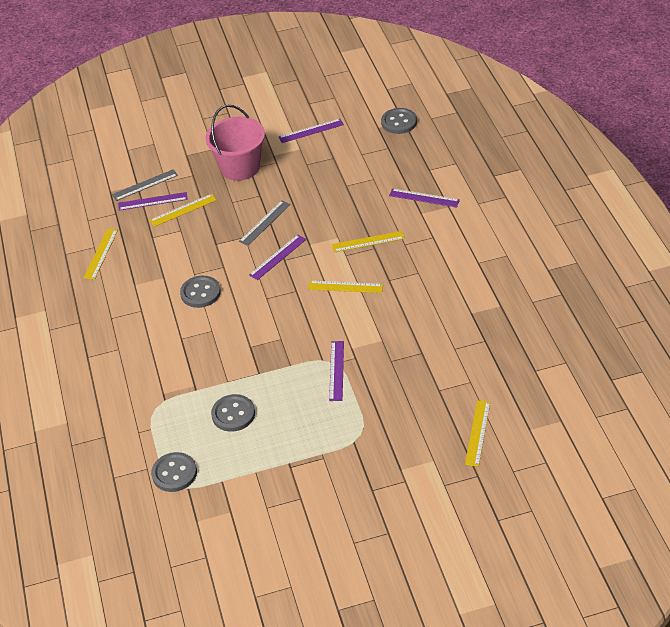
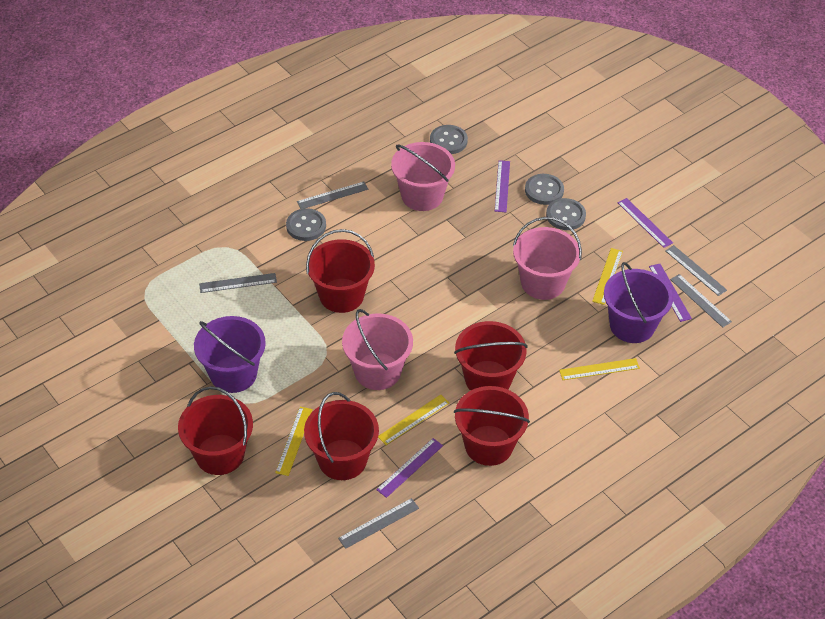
grey ruler: 2 -> 5
pink bucket: 1 -> 3
purple bucket: 0 -> 2
purple ruler: 5 -> 4
red bucket: 0 -> 5
yellow ruler: 5 -> 4

